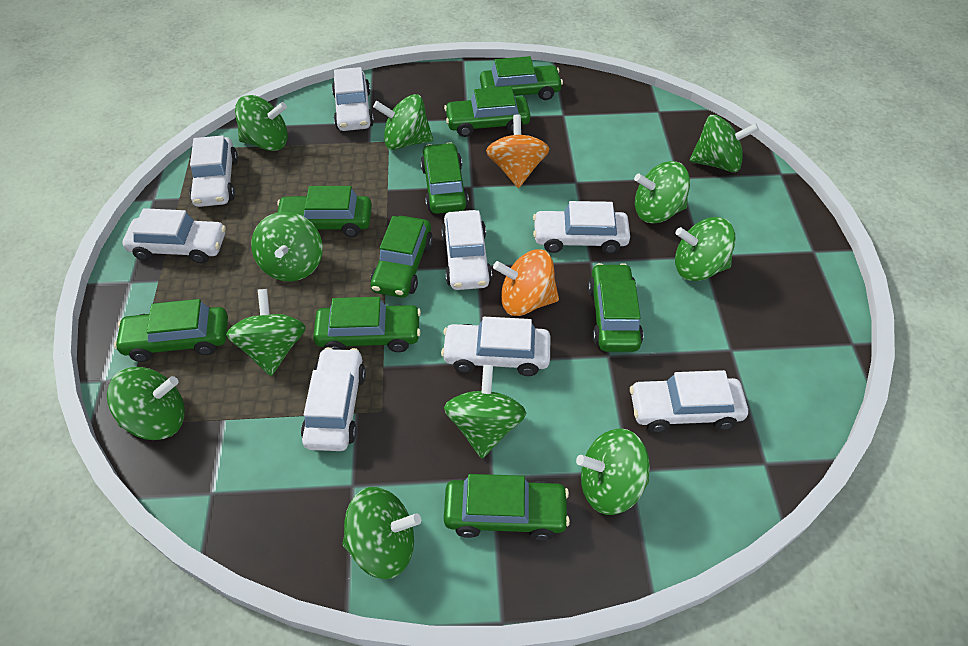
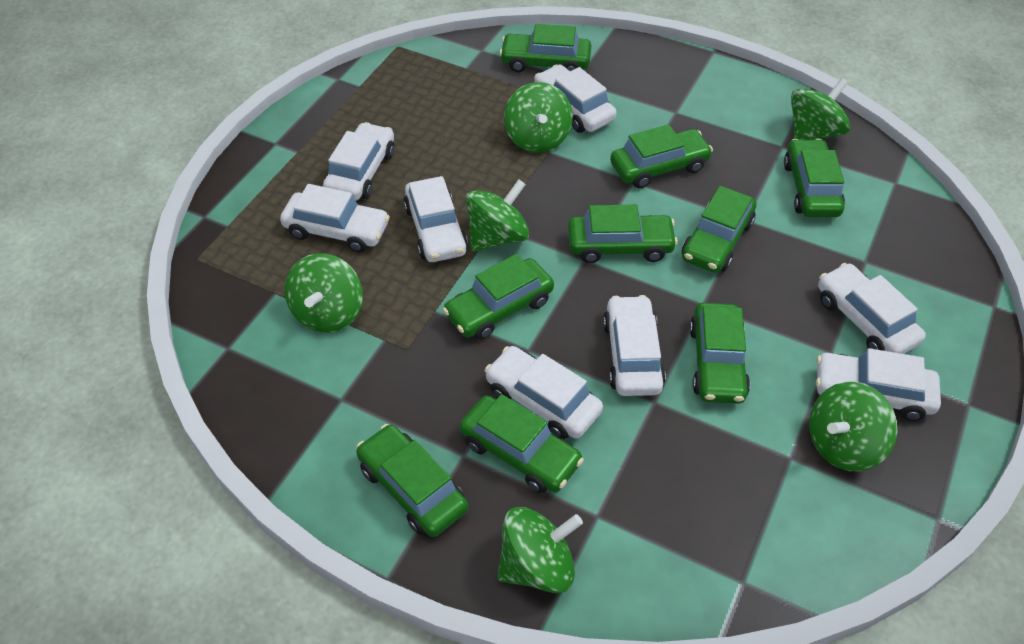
green spinning top: 11 -> 6
orange spinning top: 2 -> 0

